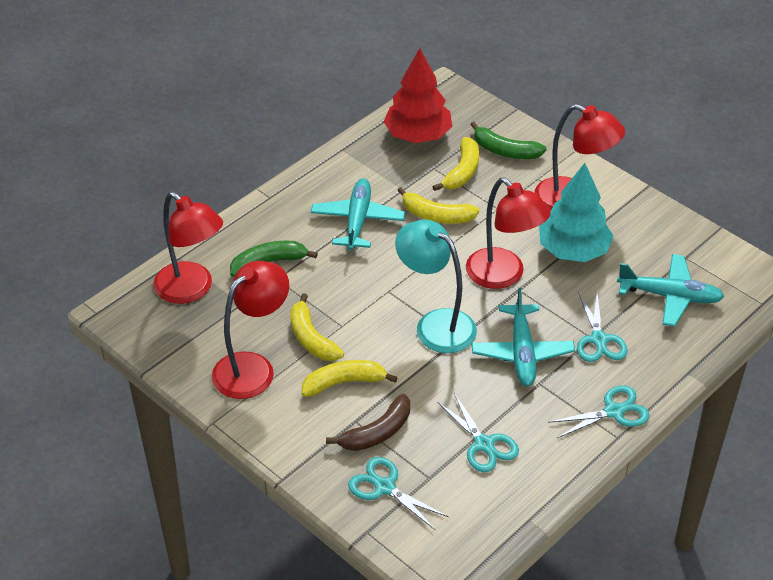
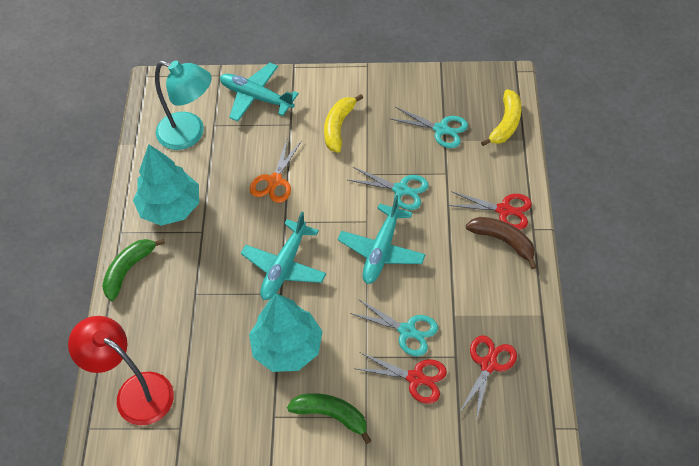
orange scissors: 0 -> 1
red lamp: 4 -> 1
red scissors: 0 -> 3
red tree: 1 -> 0
turquoise scissors: 4 -> 3
turquoise tree: 1 -> 2
yellow banana: 4 -> 2

